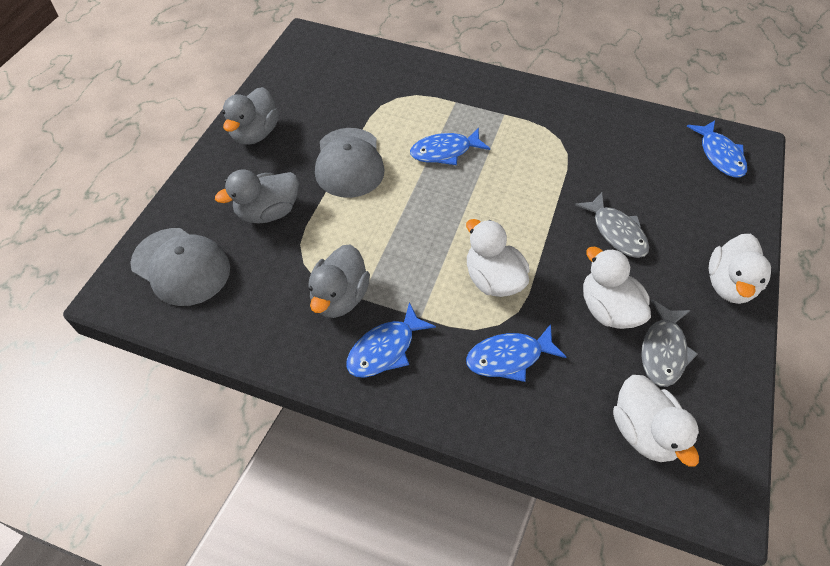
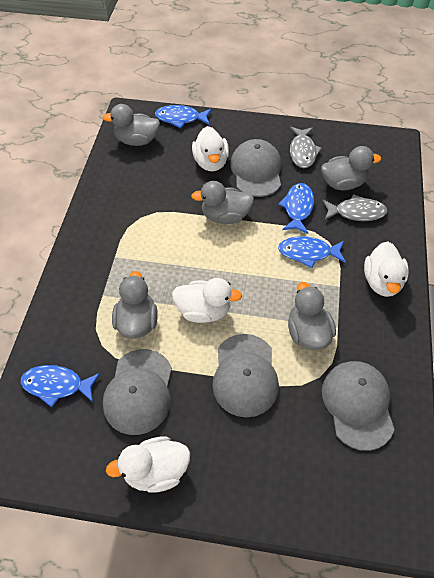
grey cap: 2 -> 4
grey duck: 3 -> 5

